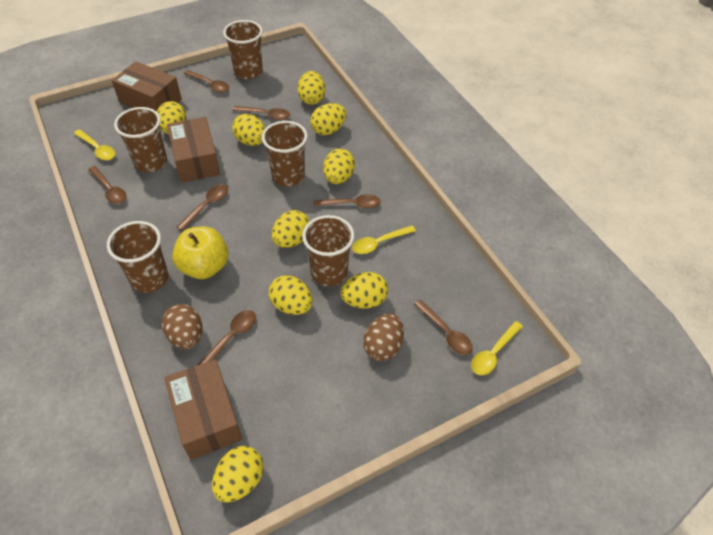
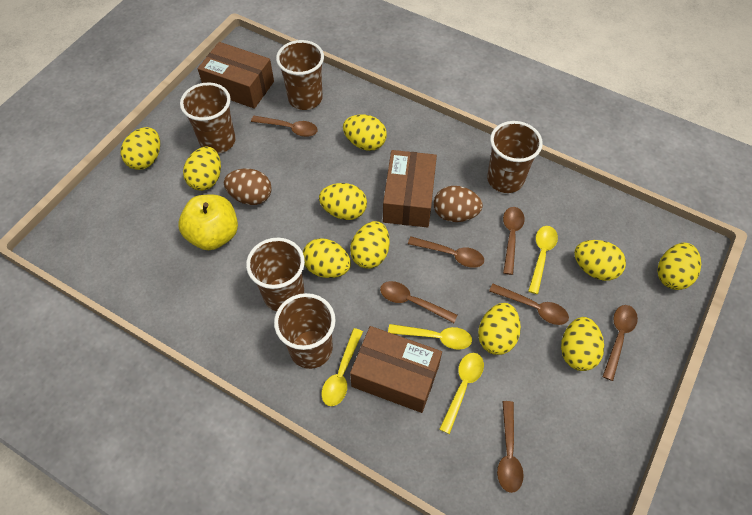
yellow egg: 9 -> 10
yellow spoon: 3 -> 4

